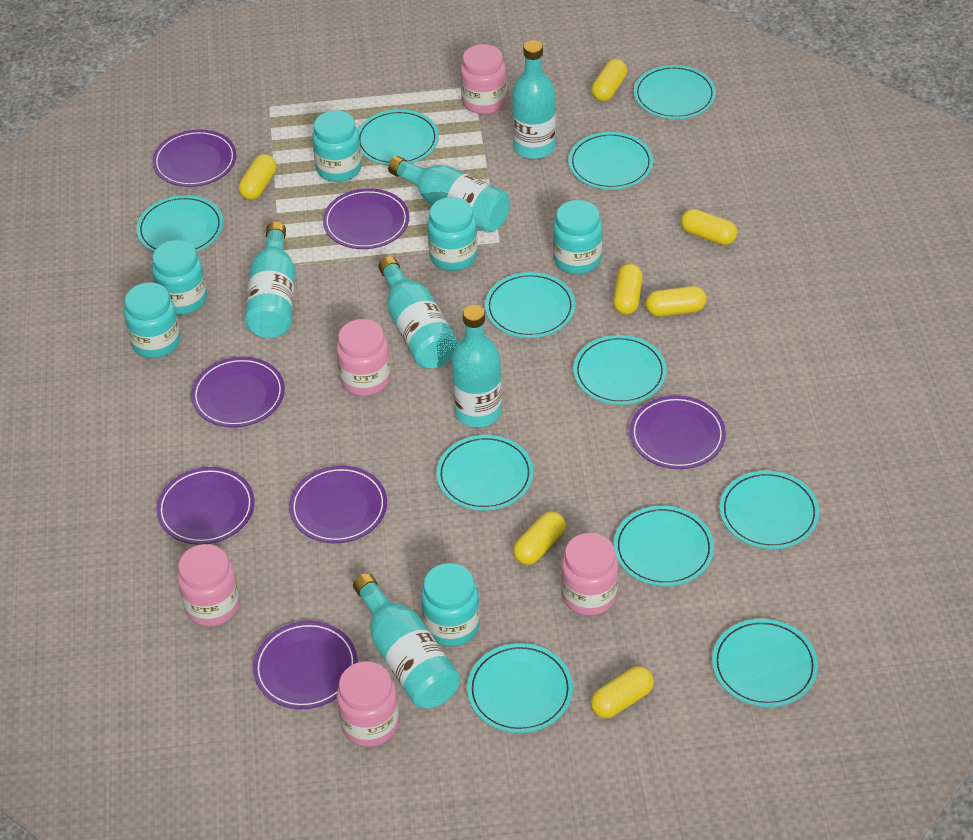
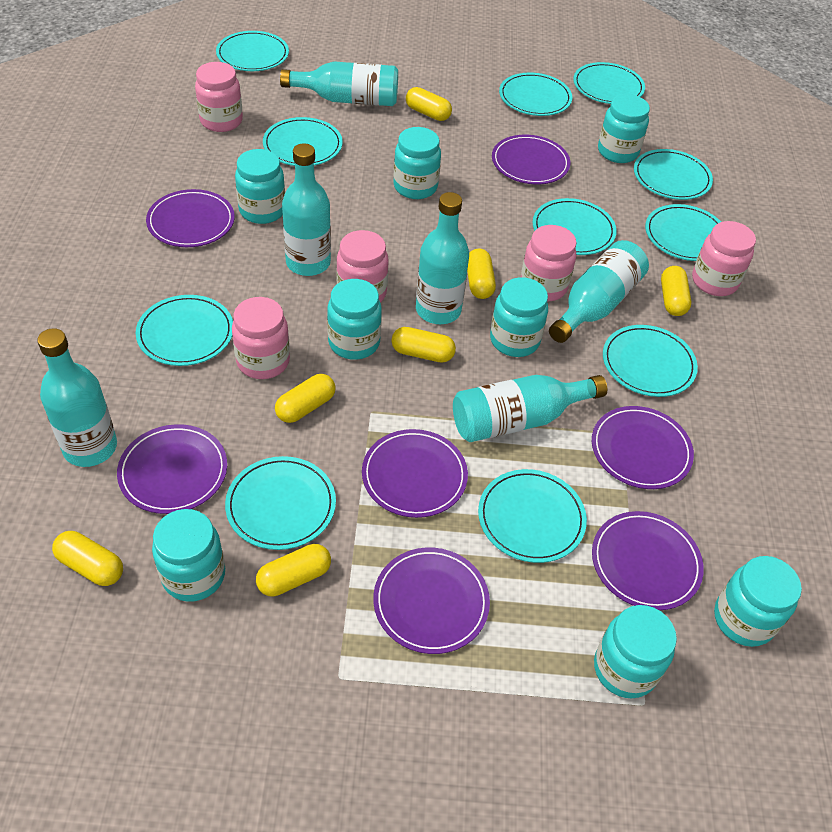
turquoise jar: 6 -> 8

